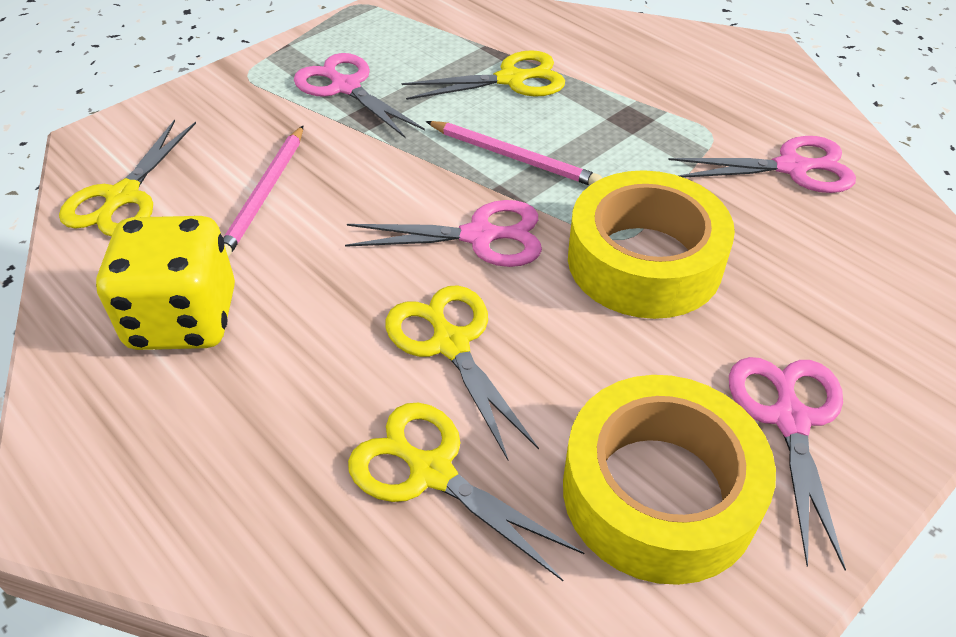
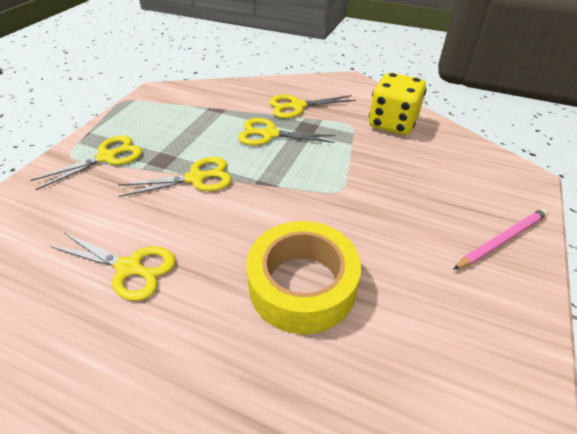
pink pencil: 2 -> 1
pink scissors: 4 -> 0
yellow scissors: 4 -> 5
yellow tape: 2 -> 1

